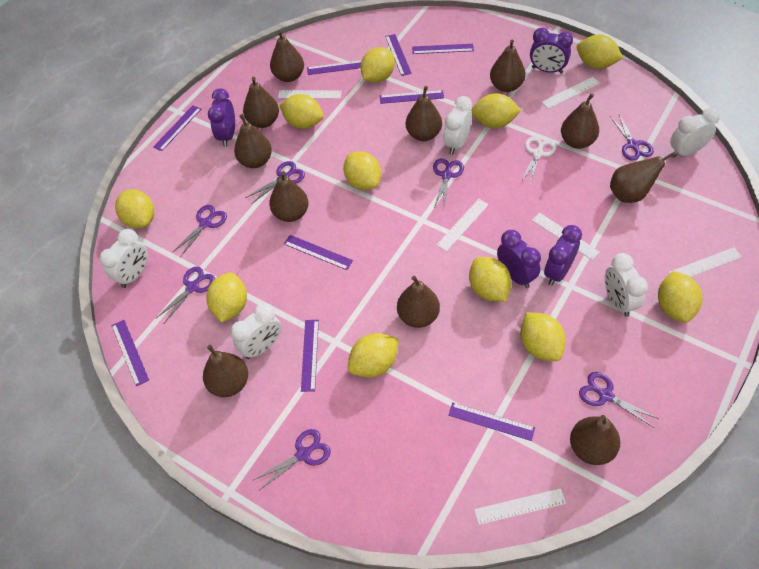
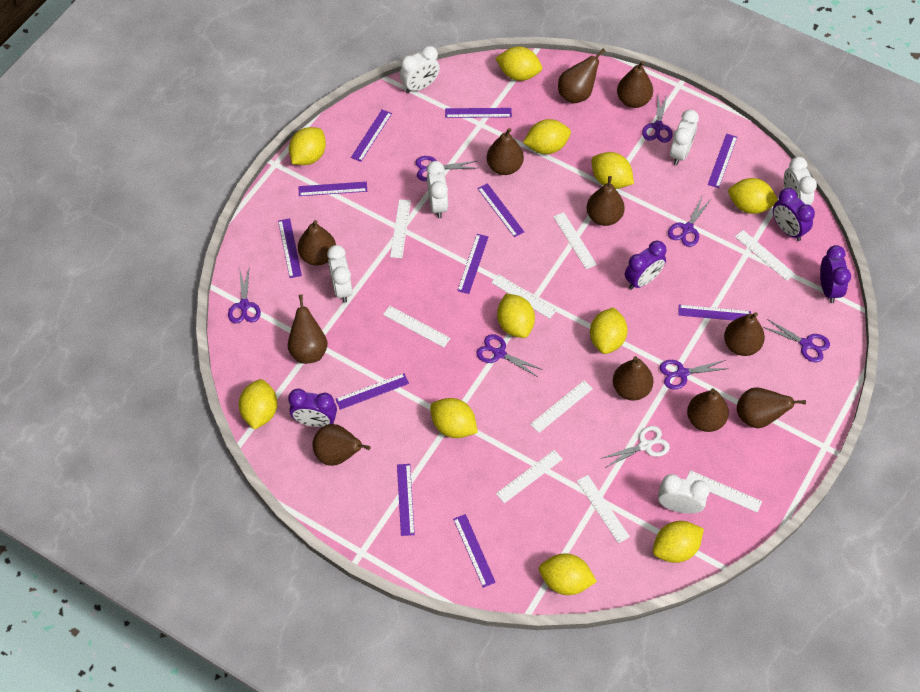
purple ruler: 9 -> 11
white clock: 5 -> 6
white ruler: 6 -> 9

